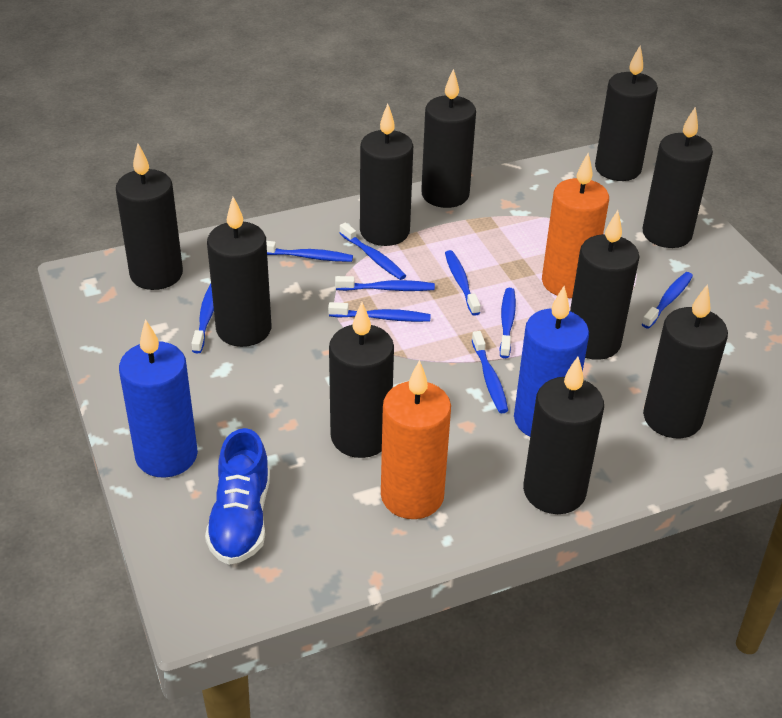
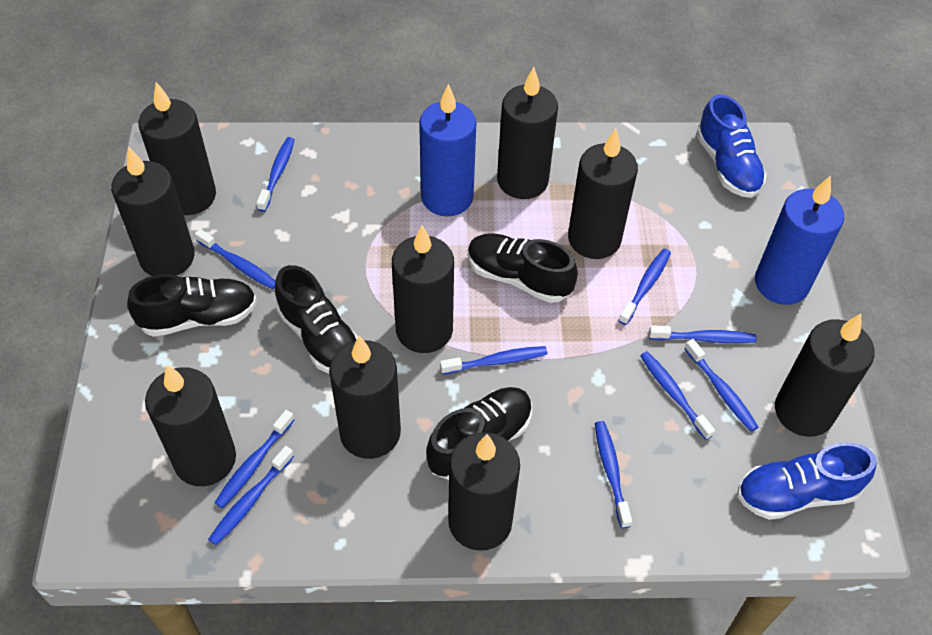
black candle: 10 -> 9
black shoe: 0 -> 4
blue shoe: 1 -> 2
blue toothbrush: 9 -> 10
orange candle: 2 -> 0

